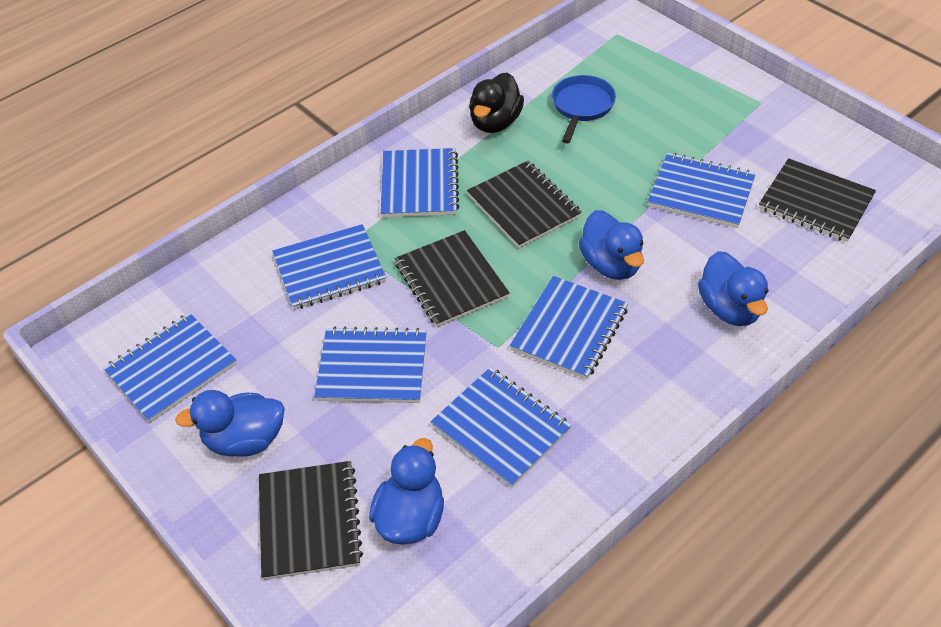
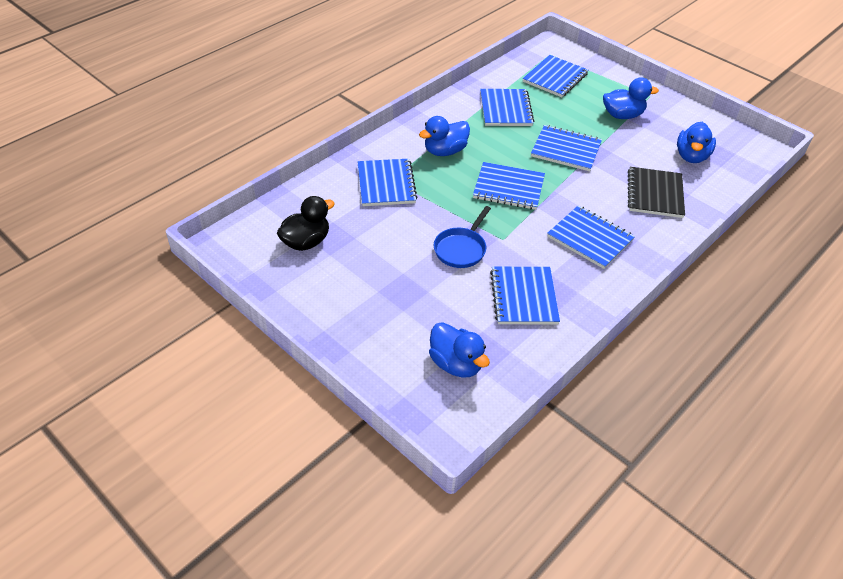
black notebook: 4 -> 1

